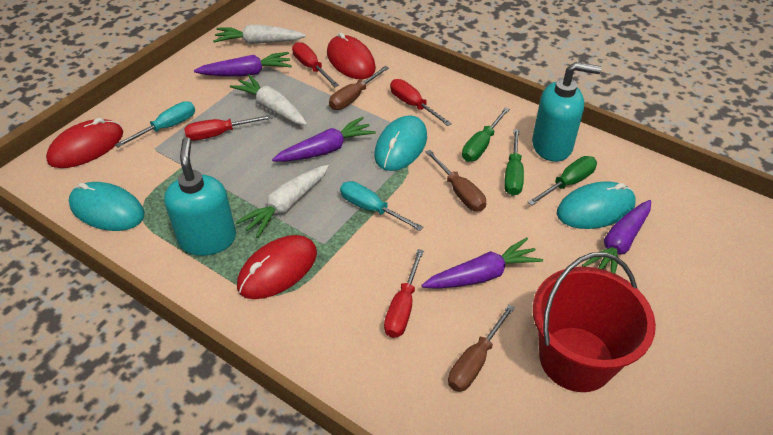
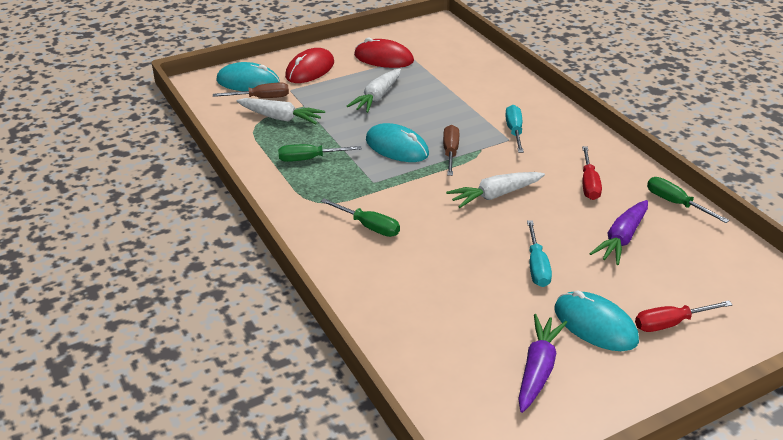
brown screwdriver: 3 -> 2
purple carrot: 4 -> 2
red bucket: 1 -> 0
red mouse: 3 -> 2
red screwdriver: 4 -> 2
turquoise soap dispenser: 2 -> 0

